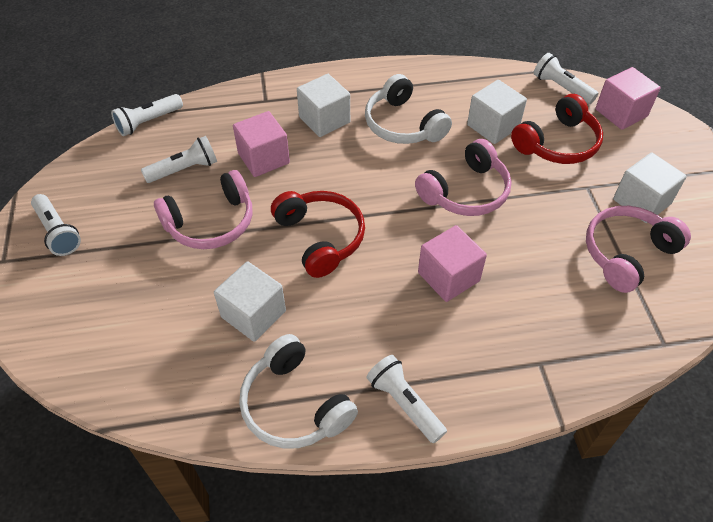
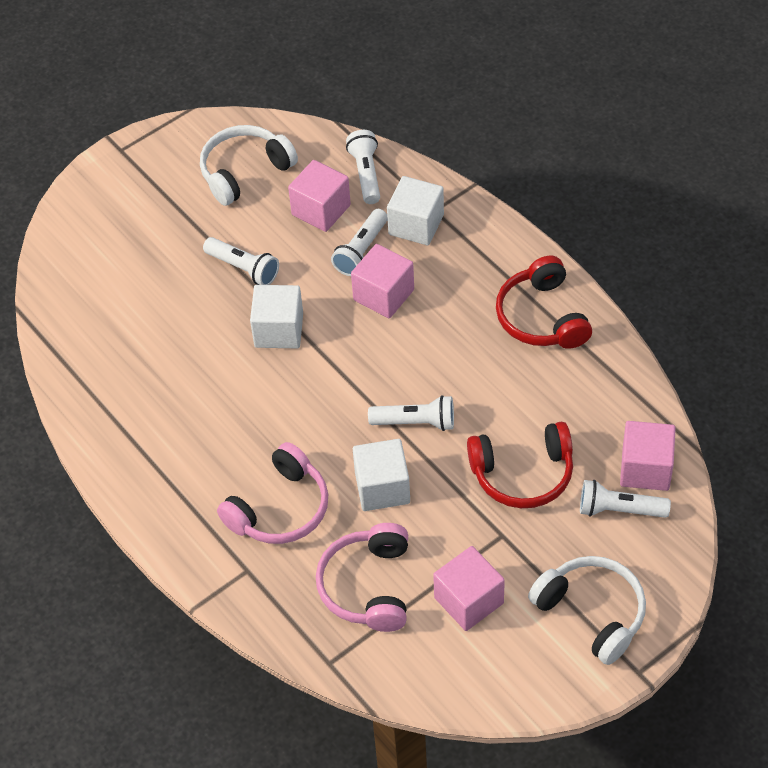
pink cube: 3 -> 4
pink headphones: 3 -> 2
white cube: 4 -> 3

